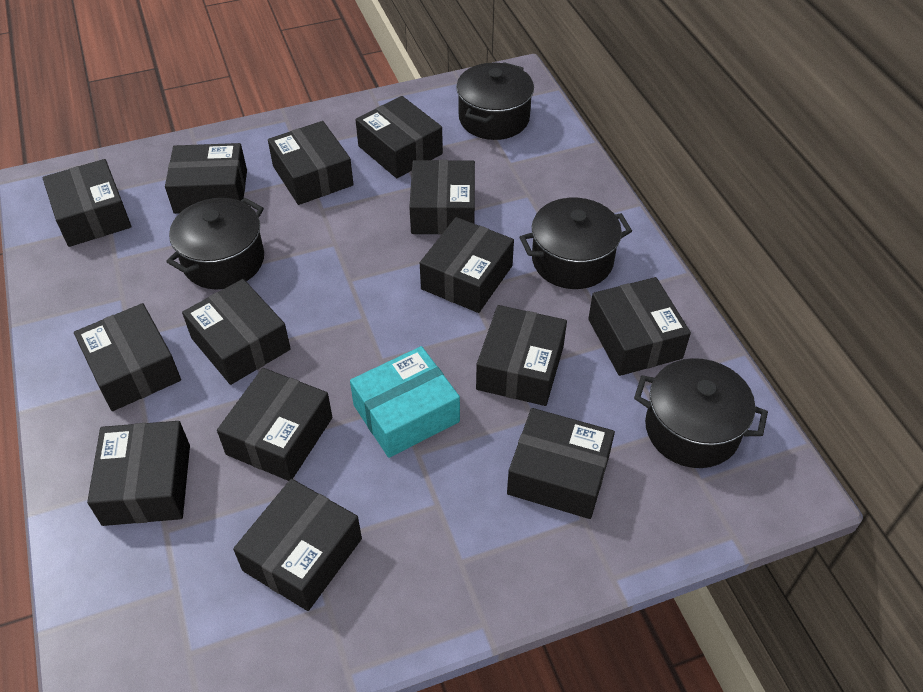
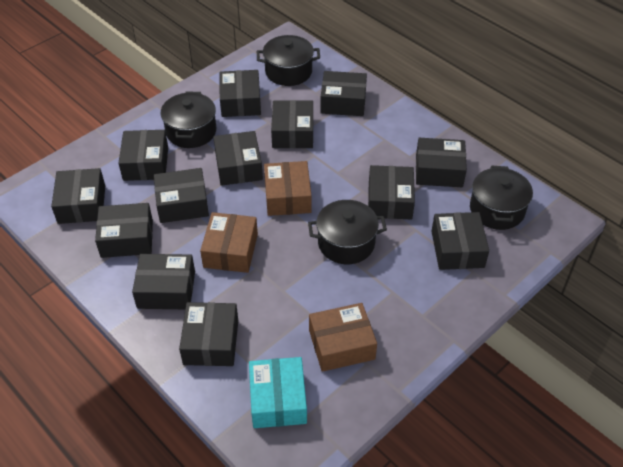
black box: 14 -> 13
brown box: 0 -> 3

